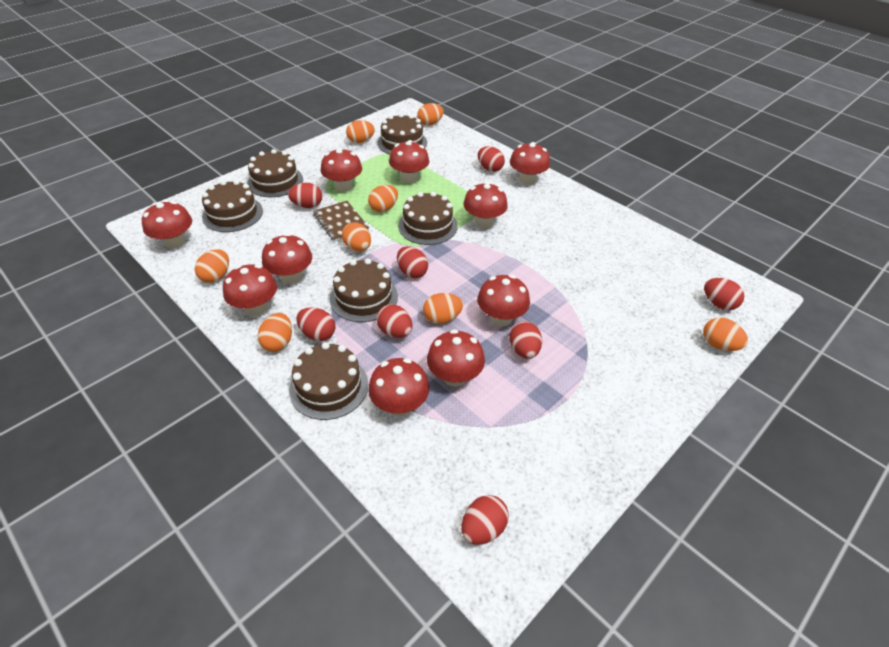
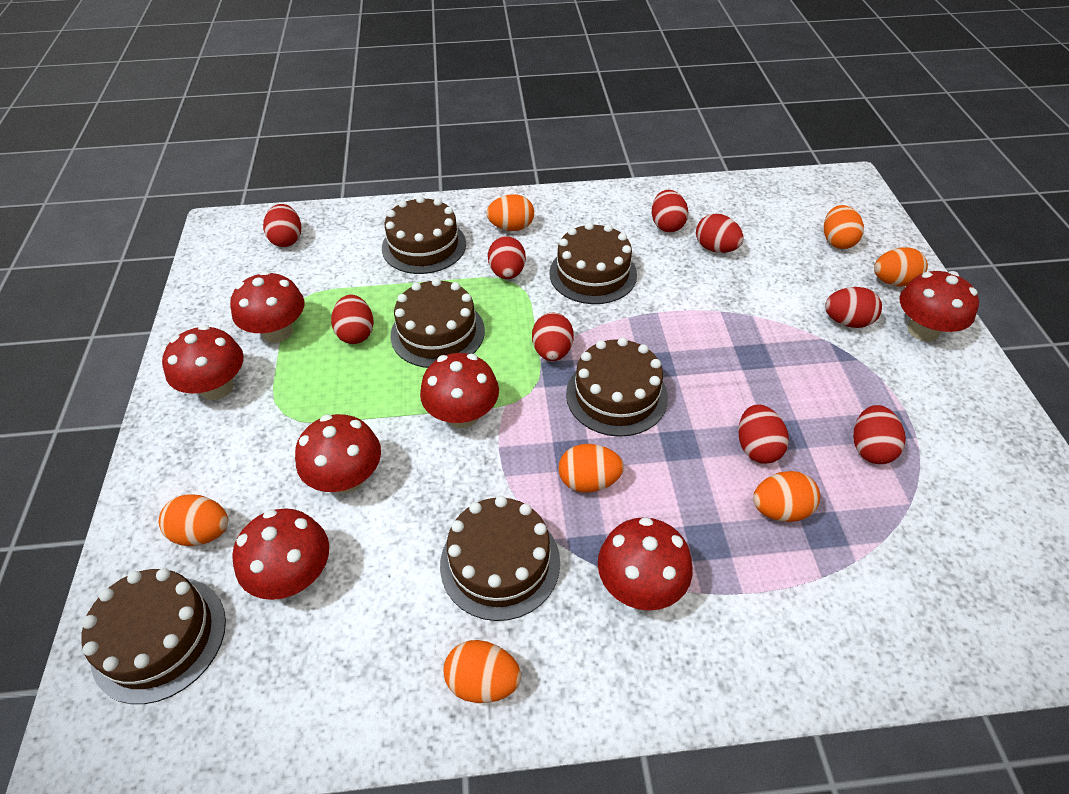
brown notebook: 1 -> 0
orange egg: 8 -> 7
red egg: 8 -> 9
red mushroom: 10 -> 7

